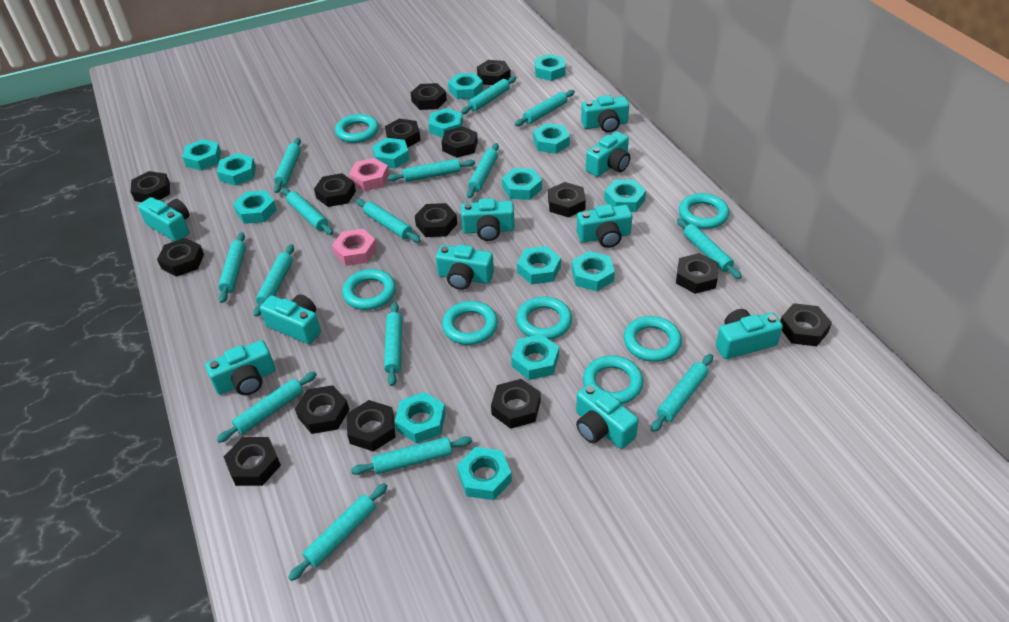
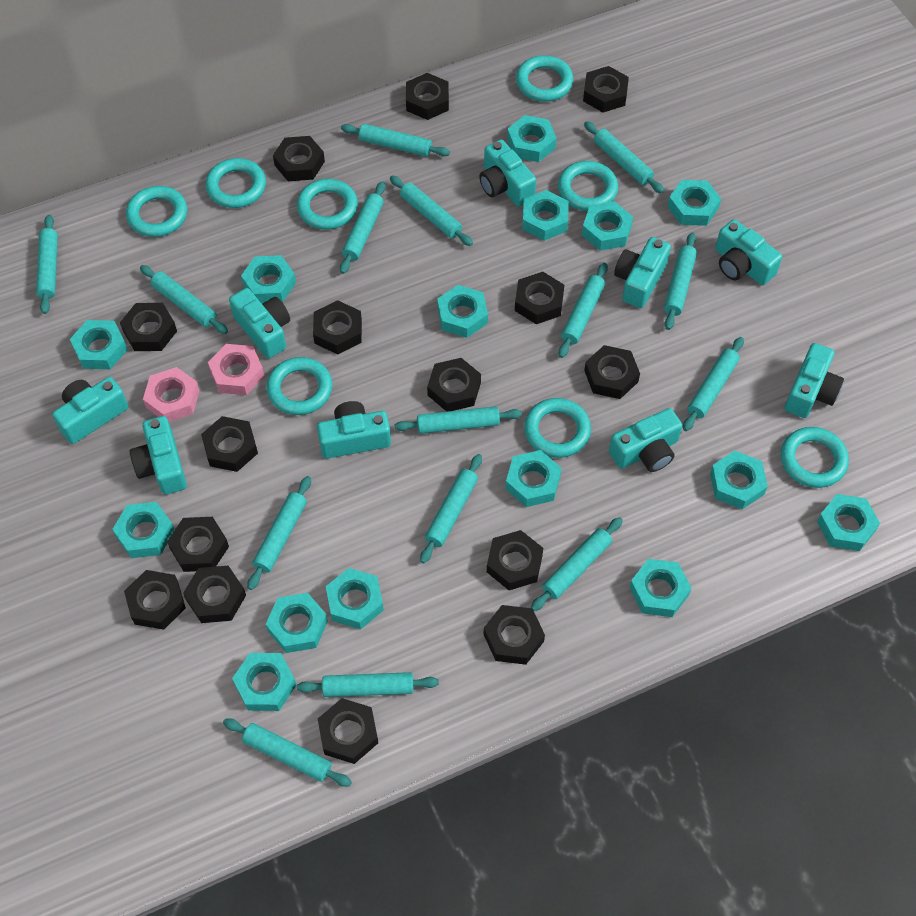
turquoise camera: 10 -> 9
turquoise ring: 7 -> 8

